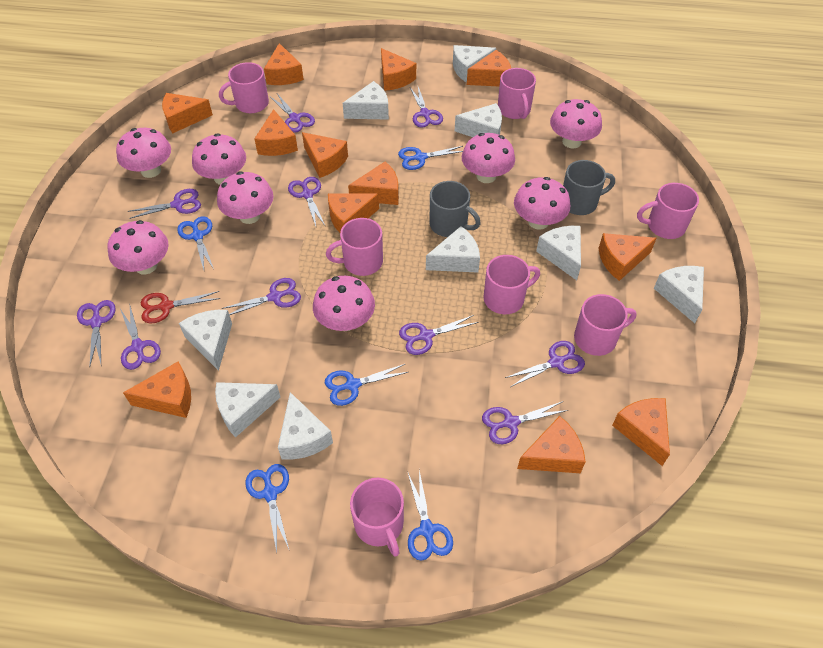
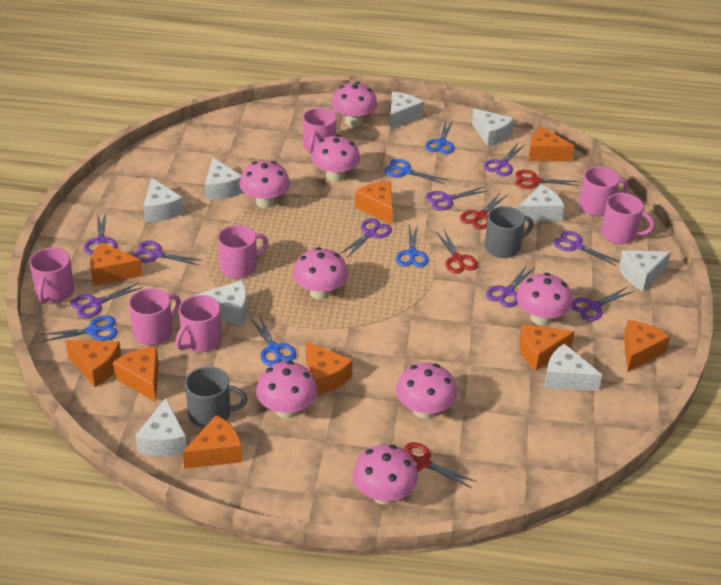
orange cheese: 12 -> 9
purple scissors: 10 -> 9
red scissors: 1 -> 4

